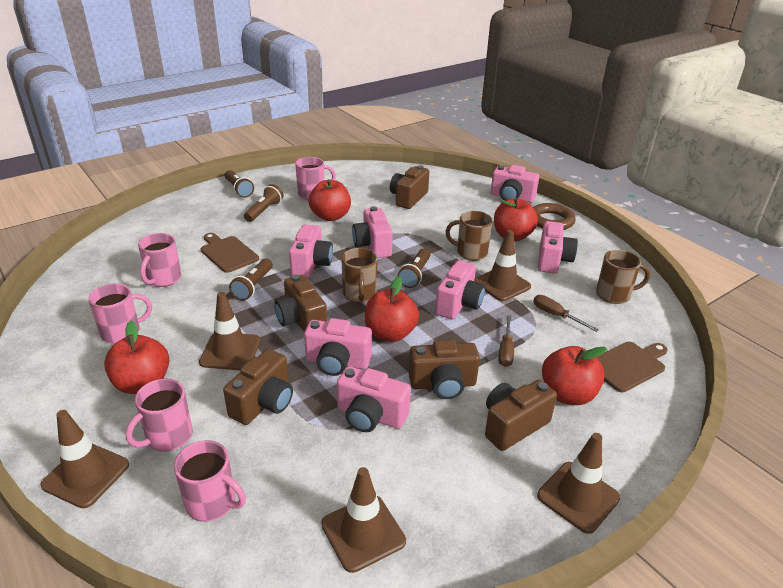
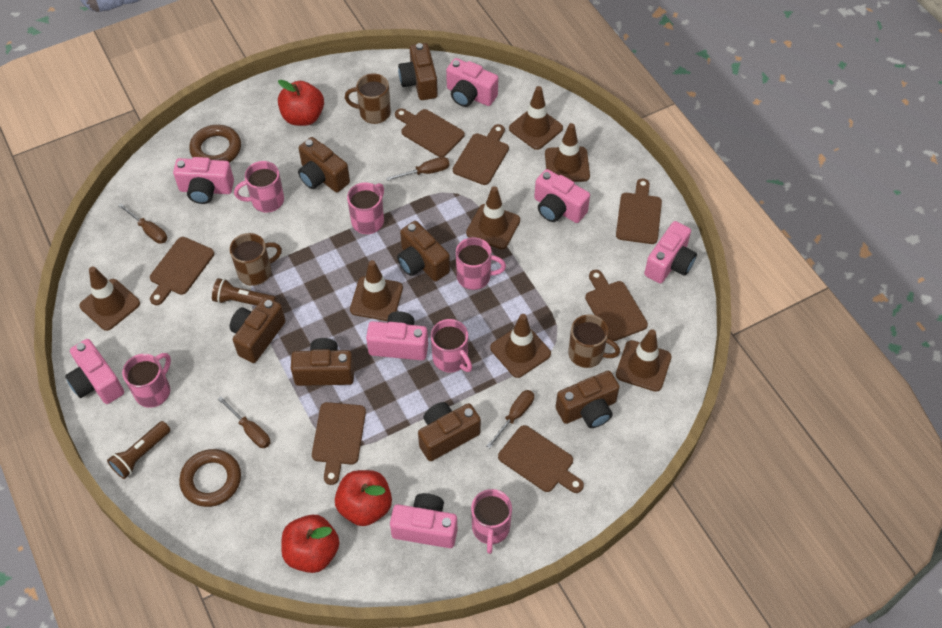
brown camera: 5 -> 7
brown cutting board: 2 -> 7
brown flashlight: 4 -> 2
brown ring: 1 -> 2
brown screwdriver: 2 -> 4
brown traffic cone: 5 -> 7
pink mug: 5 -> 6
red apple: 5 -> 3

